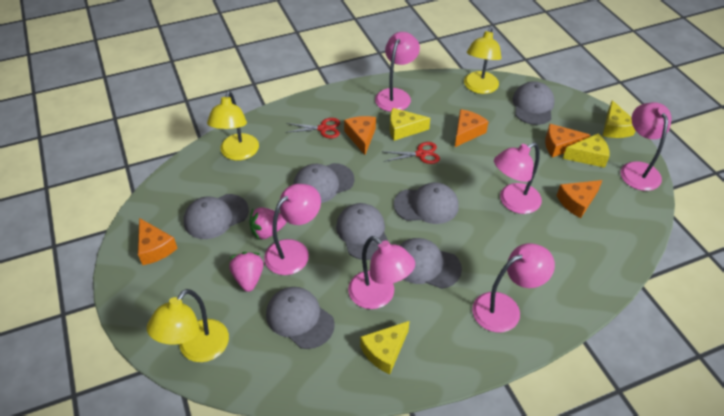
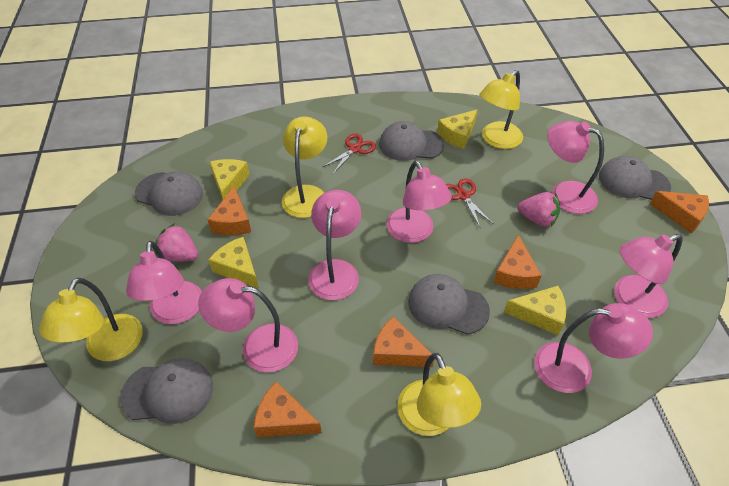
grey cap: 7 -> 5
pink lamp: 6 -> 7
yellow lamp: 3 -> 4

